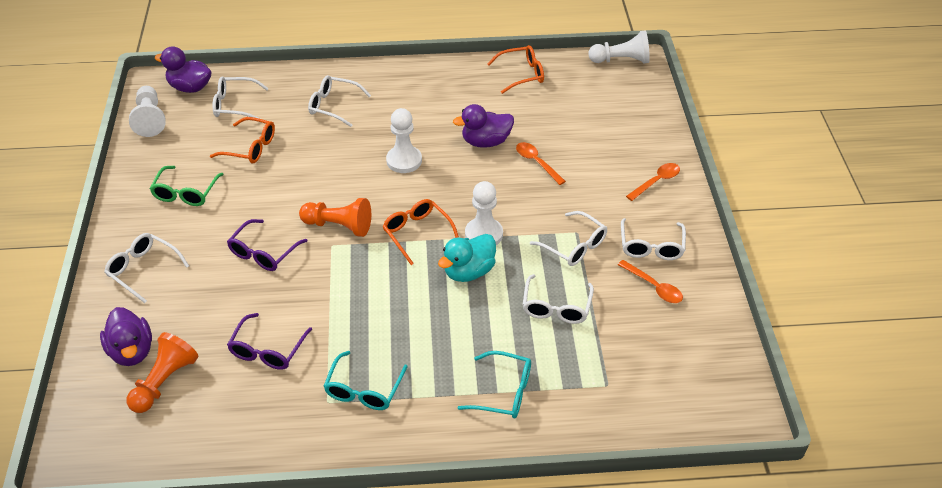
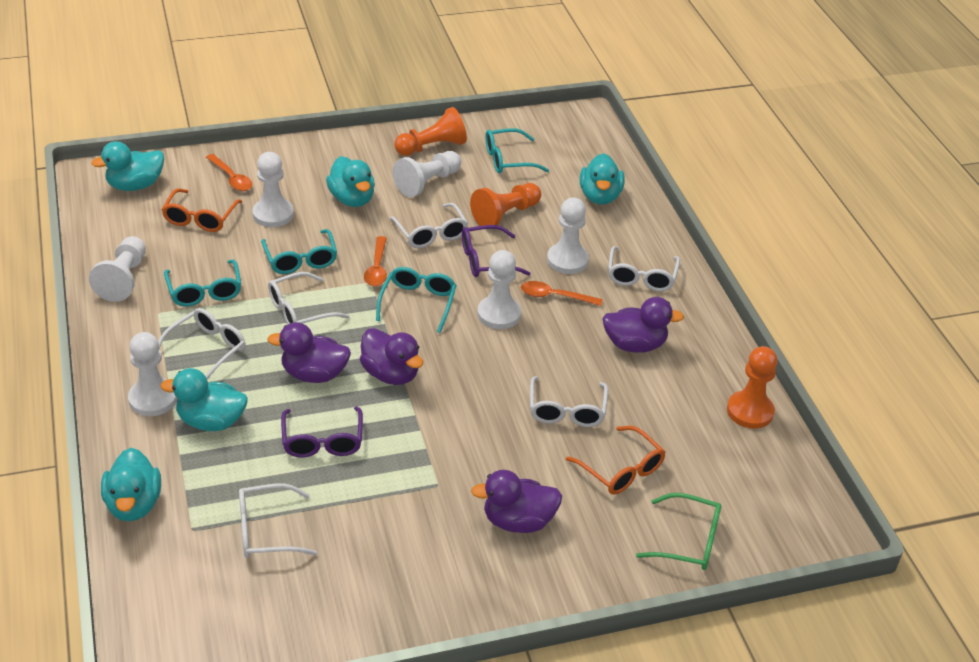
orange glasses: 3 -> 2
orange pawn: 2 -> 3
purple duck: 3 -> 4
turquoise duck: 1 -> 5
turquoise glasses: 2 -> 4
white pawn: 4 -> 6

